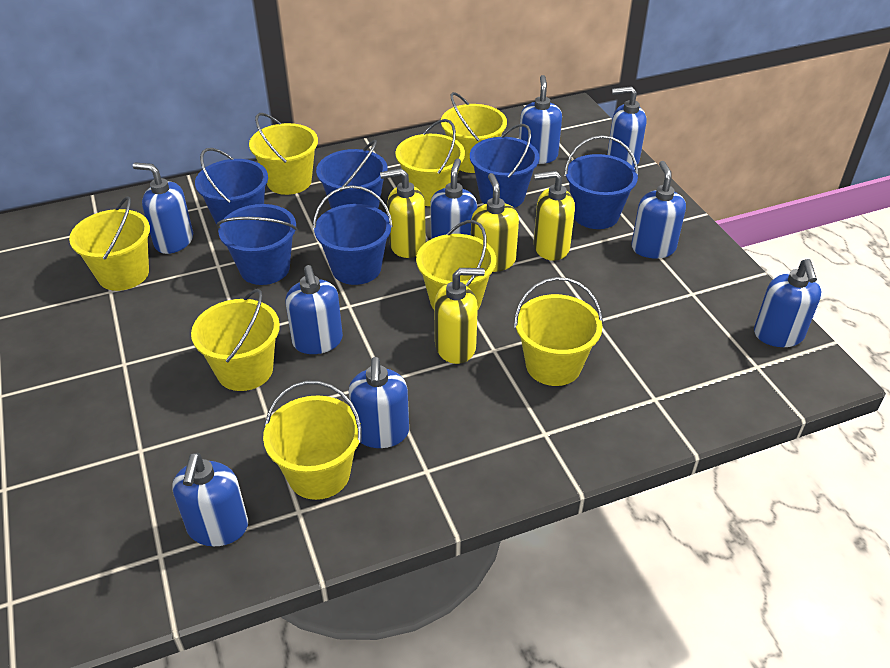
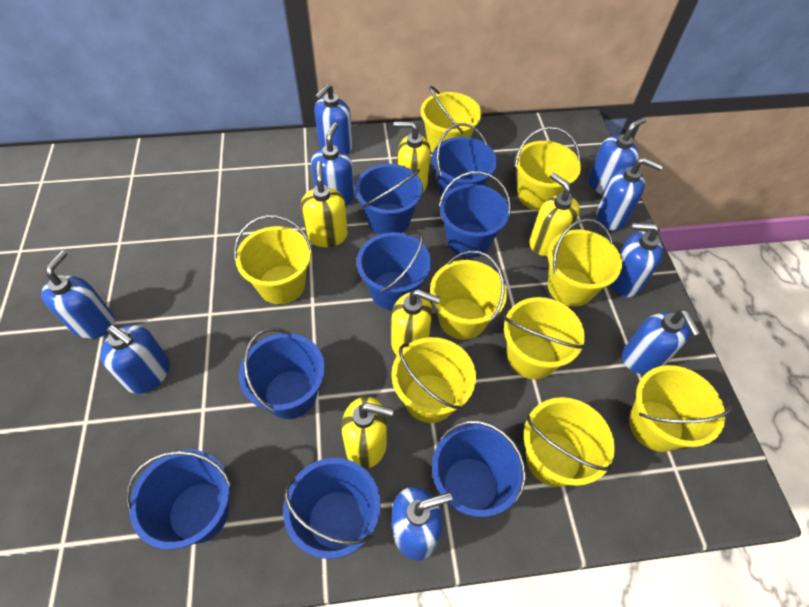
blue bucket: 6 -> 8
yellow bucket: 8 -> 9
yellow soap dispenser: 4 -> 5

